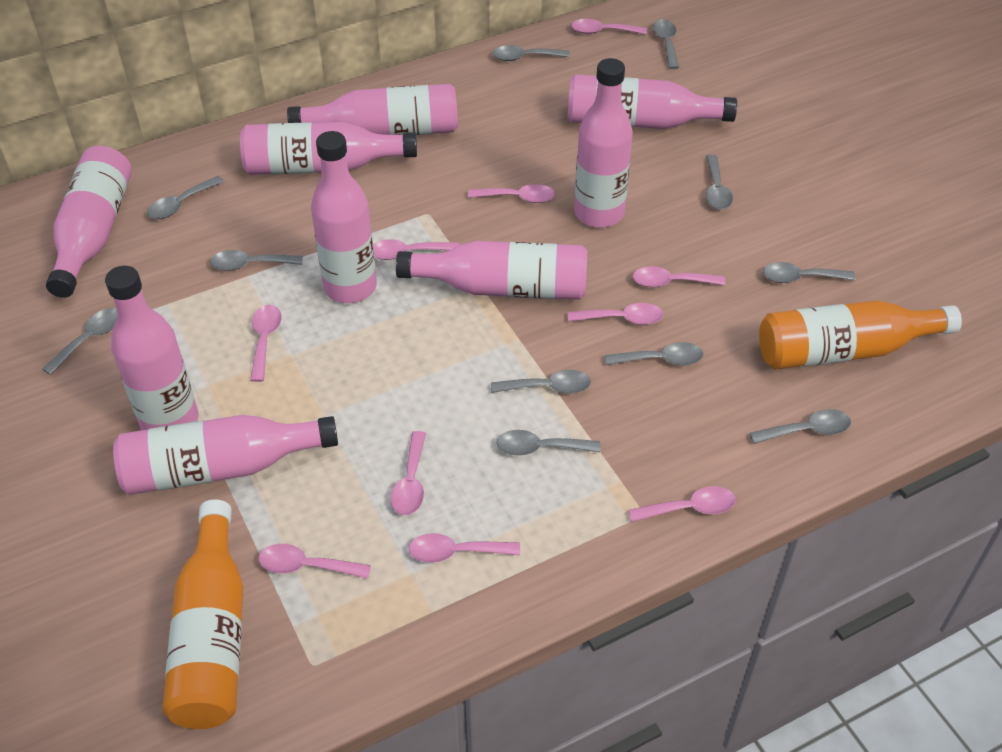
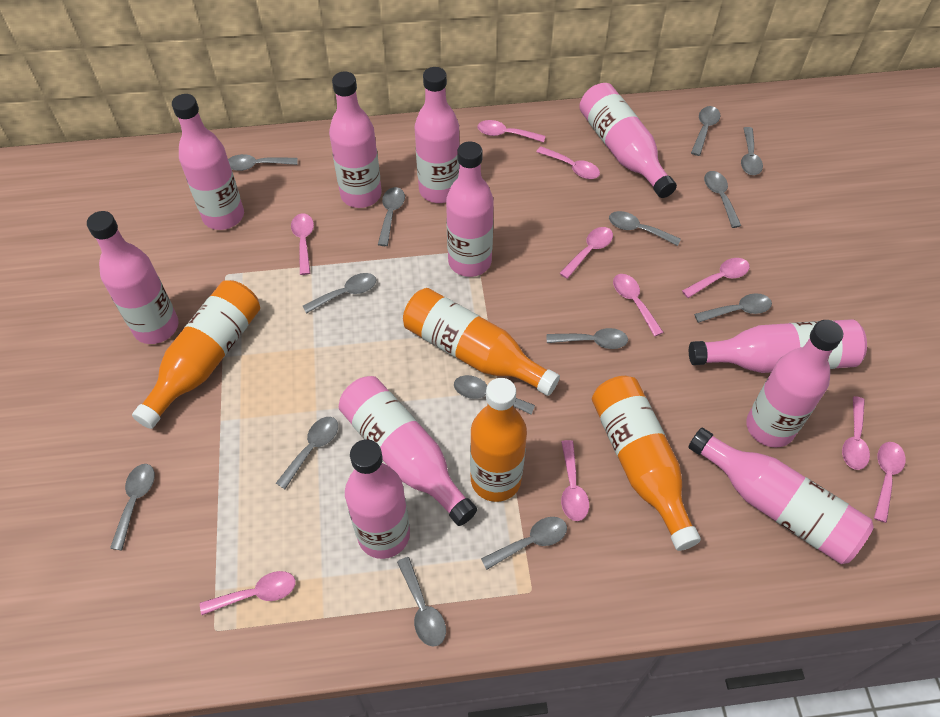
grey spoon: 11 -> 14
orange bottle: 2 -> 4
pink bottle: 9 -> 11

